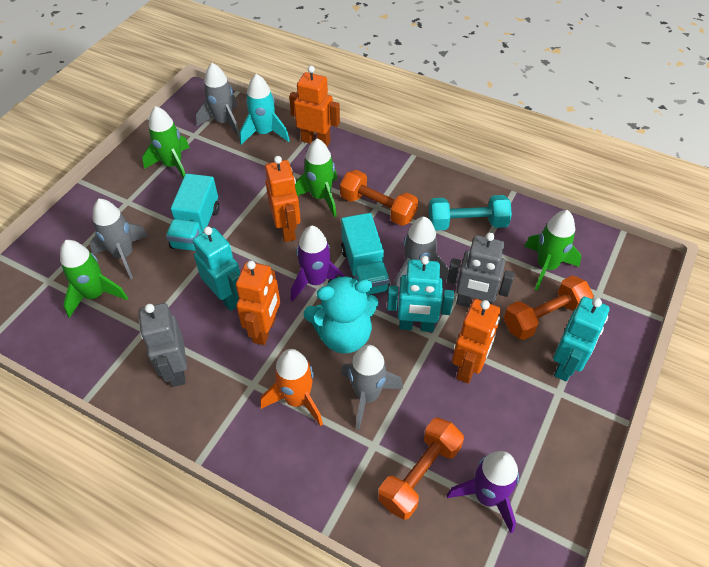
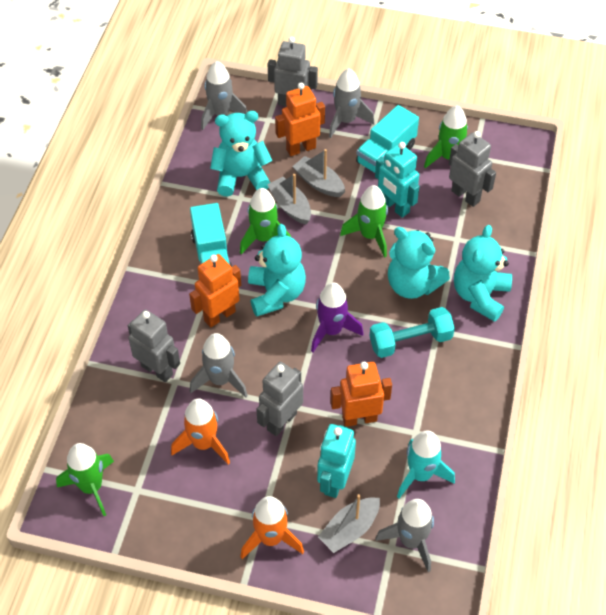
grey boat: 0 -> 3
grey robot: 2 -> 4
orange dumbbell: 3 -> 0
orange robot: 4 -> 3
orange rocket: 1 -> 2
purple rocket: 2 -> 1
turquoise robot: 3 -> 2
turquoise teddy bear: 1 -> 4

